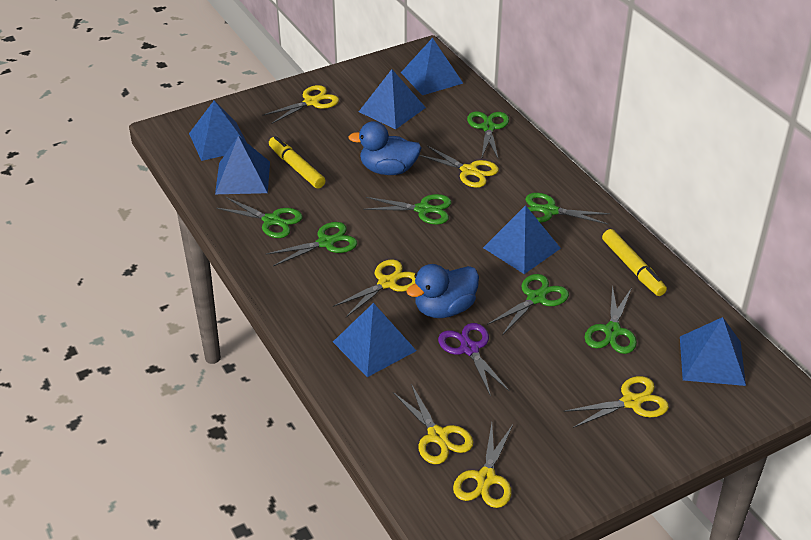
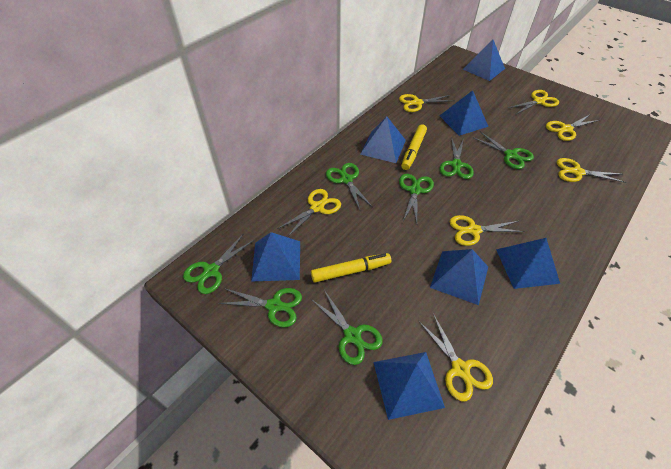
blue duck: 2 -> 0
purple scissors: 1 -> 0
yellow scissors: 6 -> 7

